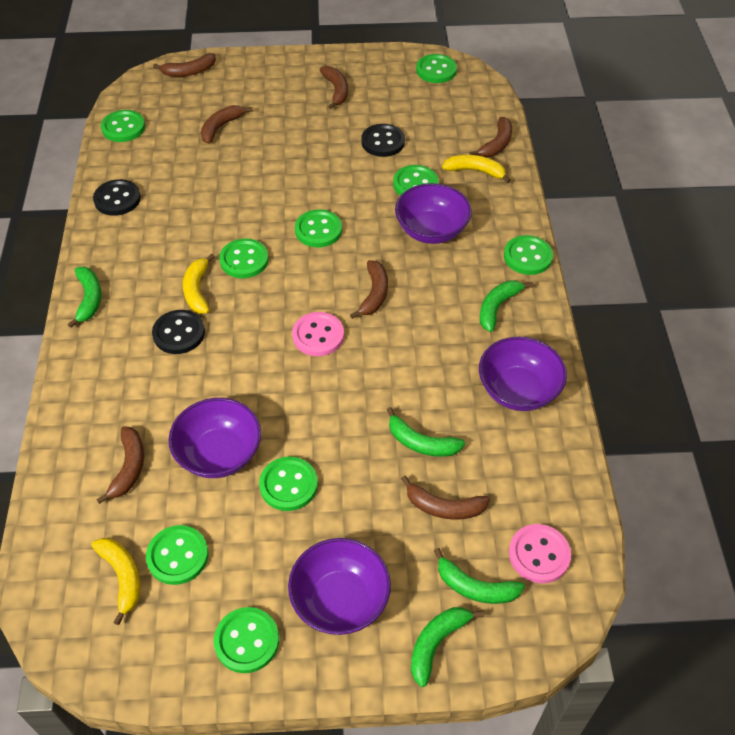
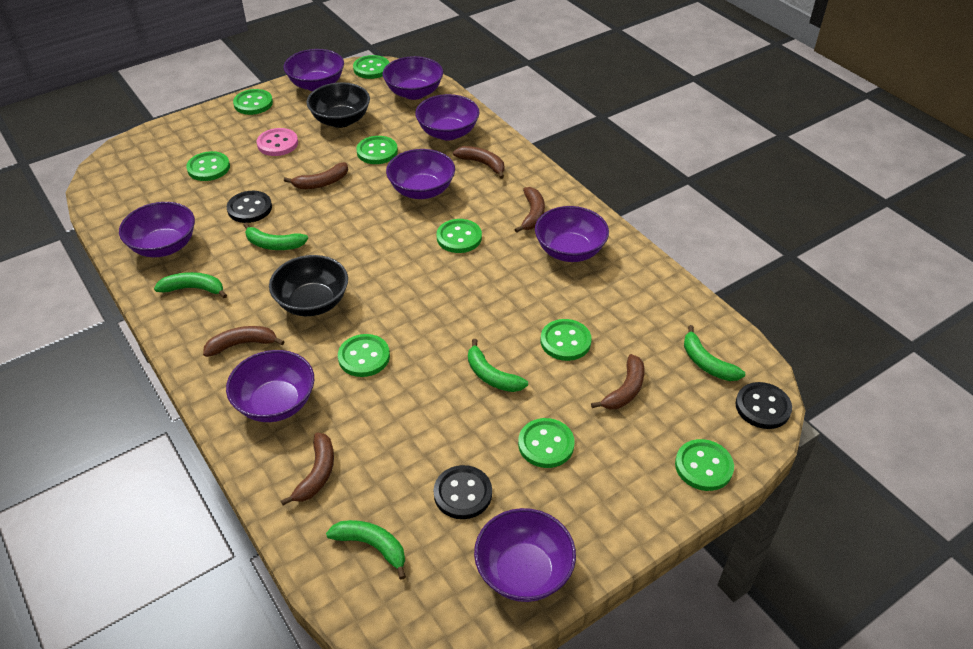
black bowl: 0 -> 2
brown banana: 7 -> 6
pink button: 2 -> 1
purple bowl: 4 -> 8
yellow banana: 3 -> 0

